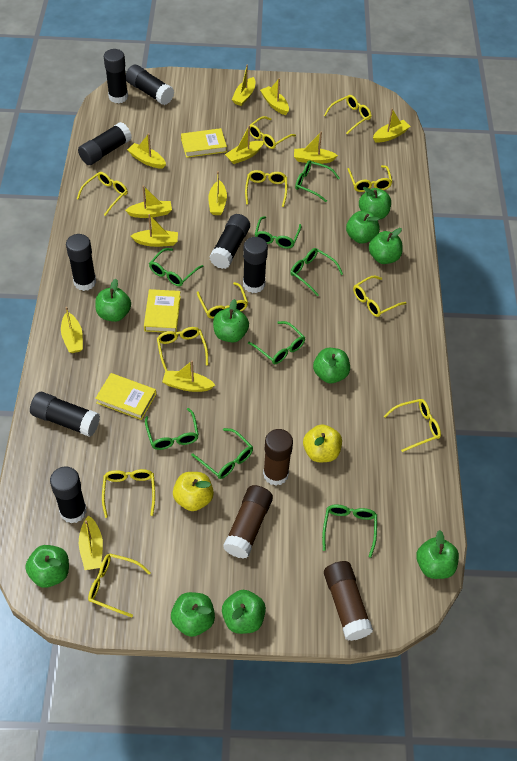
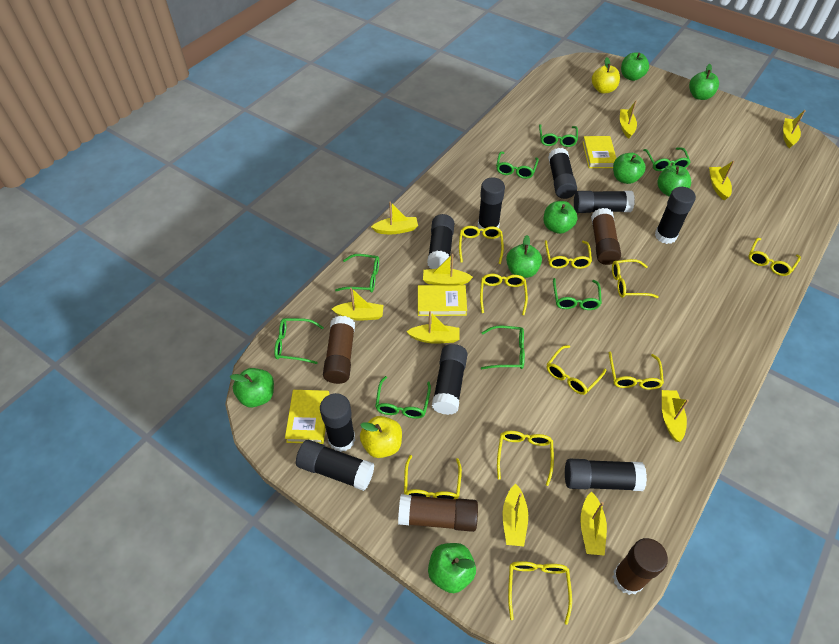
black glue stick: 8 -> 9
brown glue stick: 3 -> 4
green apple: 10 -> 8
yellow boat: 12 -> 10
yellow glasses: 11 -> 10

